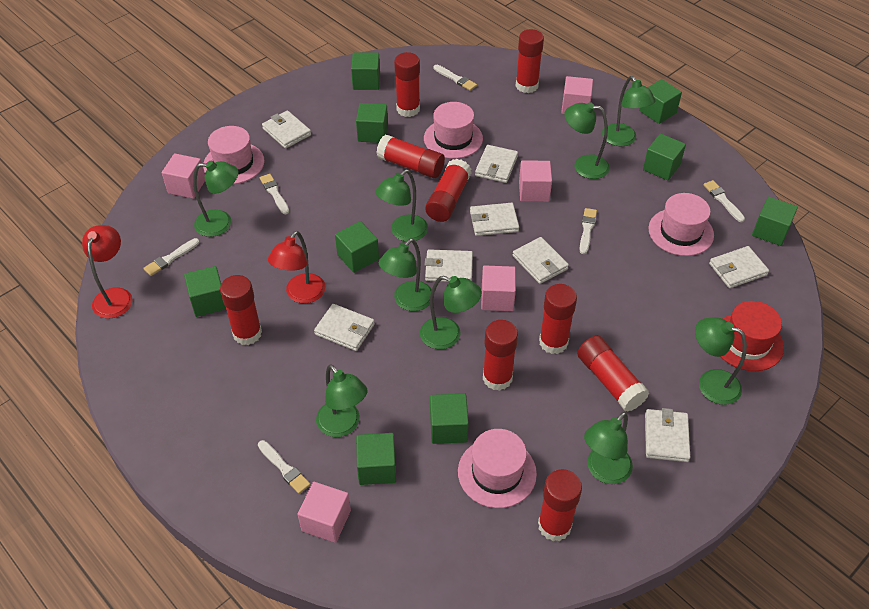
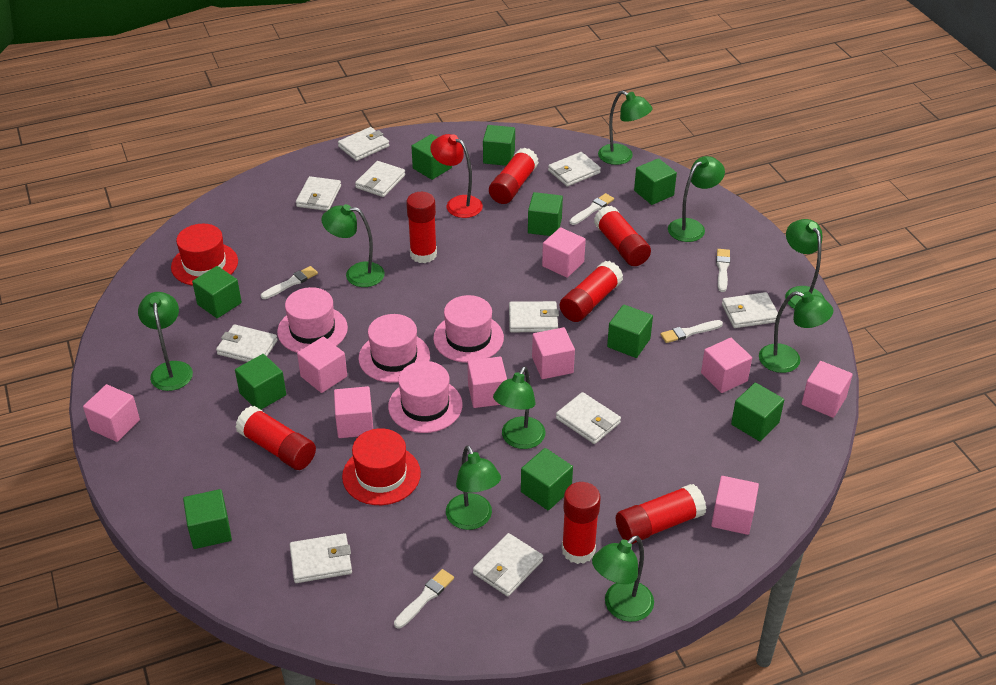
green cube: 9 -> 10
pink cube: 5 -> 9
red glue stick: 9 -> 7
red hat: 1 -> 2
red lamp: 2 -> 1
white brush: 6 -> 5
white wallet: 8 -> 10

